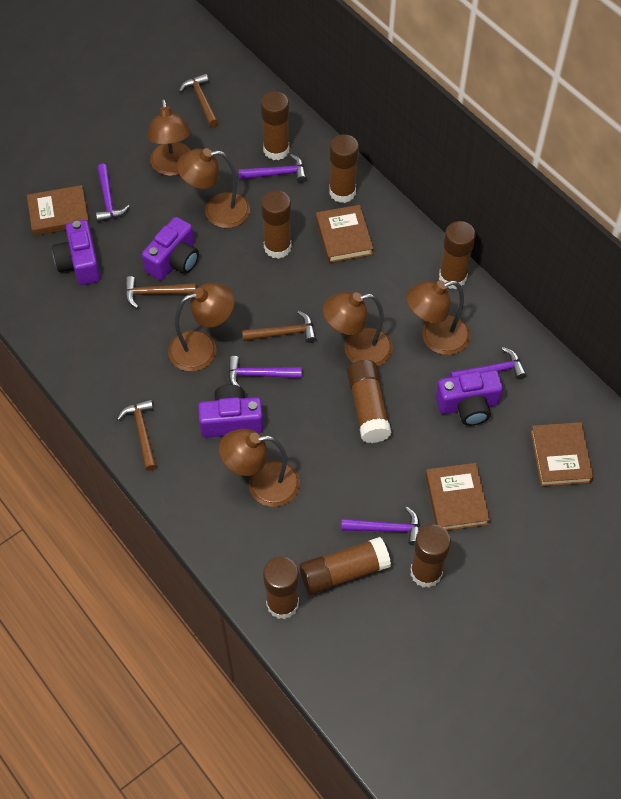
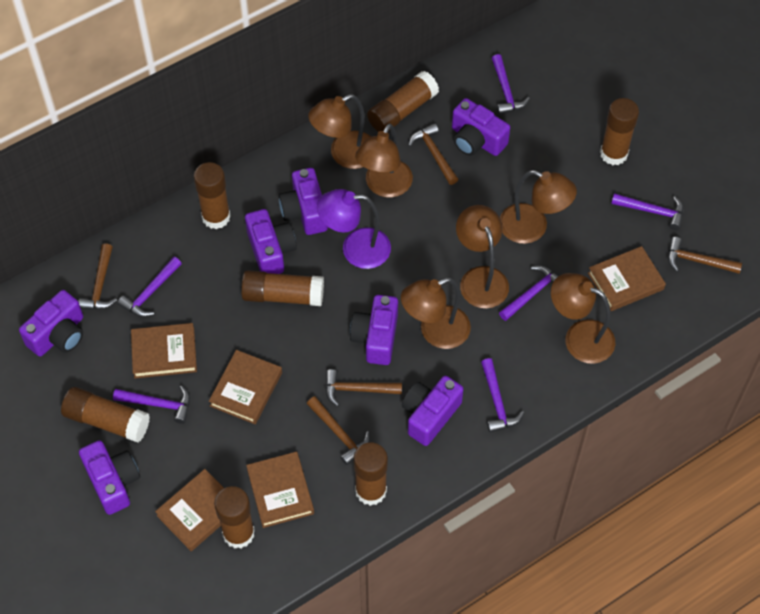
brown book: 4 -> 5
brown glue stick: 8 -> 7
brown hammer: 4 -> 5
purple camera: 4 -> 7
purple hammer: 5 -> 6
purple lamp: 0 -> 1

